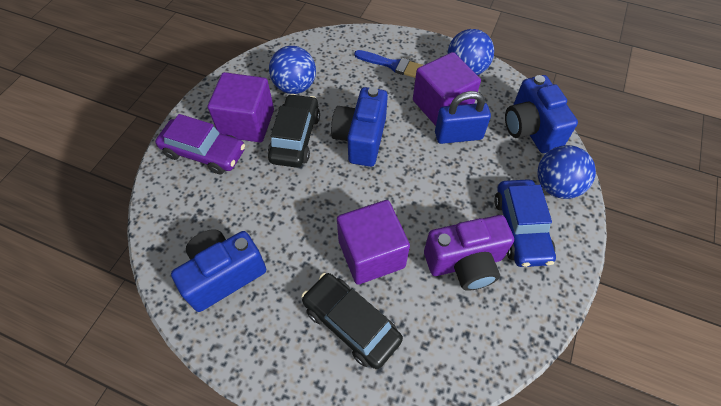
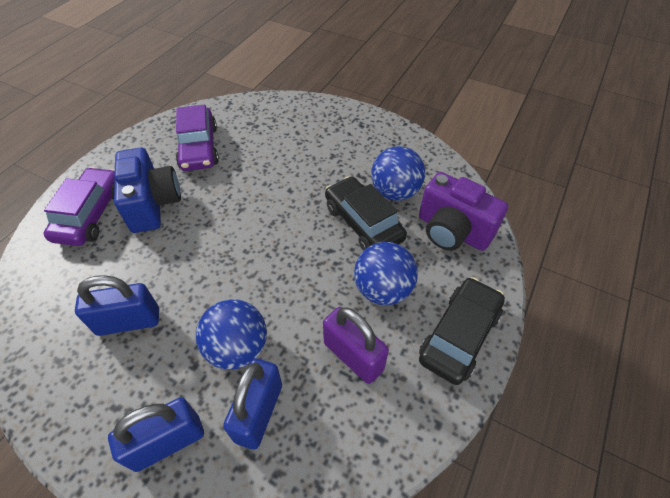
blue brush: 1 -> 0
blue camera: 3 -> 1
blue car: 1 -> 0
blue padlock: 1 -> 3
purple car: 1 -> 2
purple cube: 3 -> 0
purple padlock: 0 -> 1

